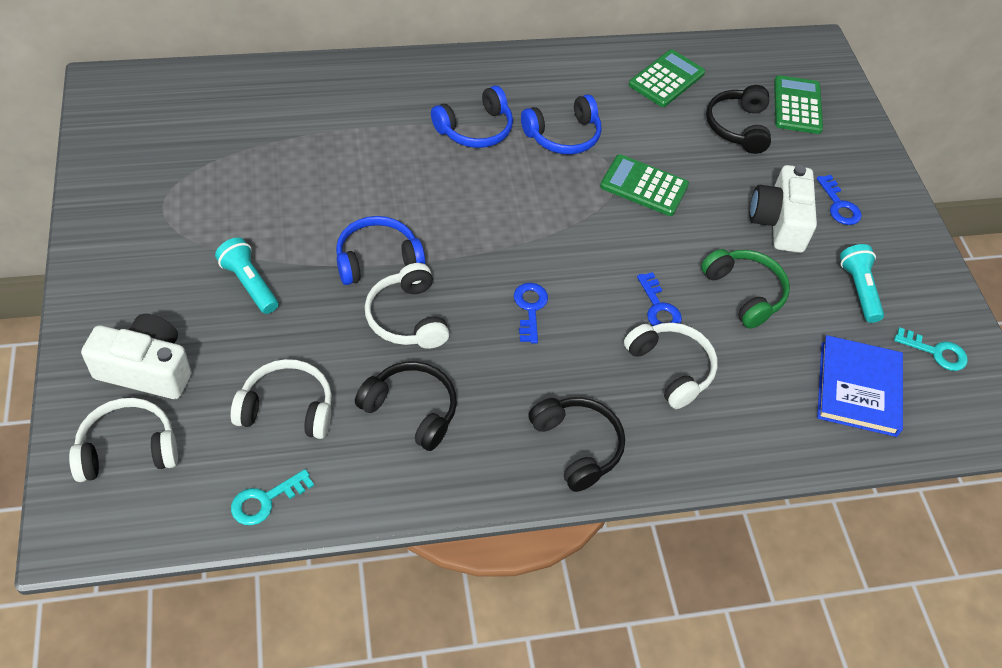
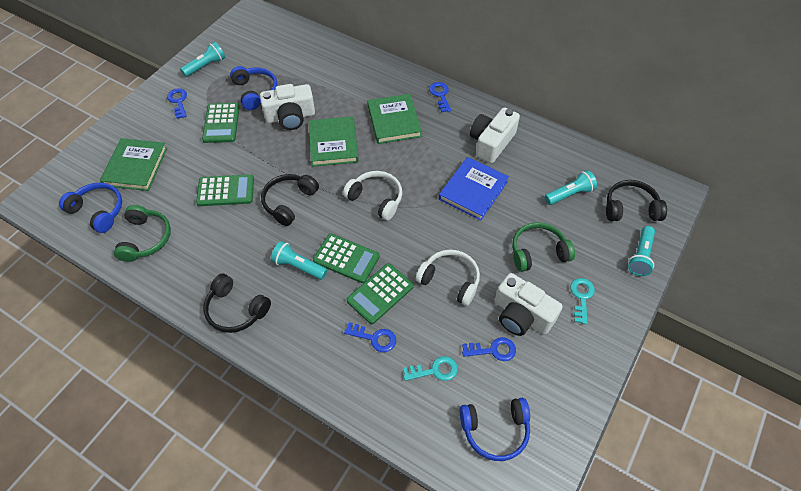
blue key: 3 -> 4
green book: 0 -> 3
green calculator: 3 -> 4
green headphones: 1 -> 2
turquoise flashlight: 2 -> 4
white camera: 2 -> 3
white headphones: 4 -> 2

